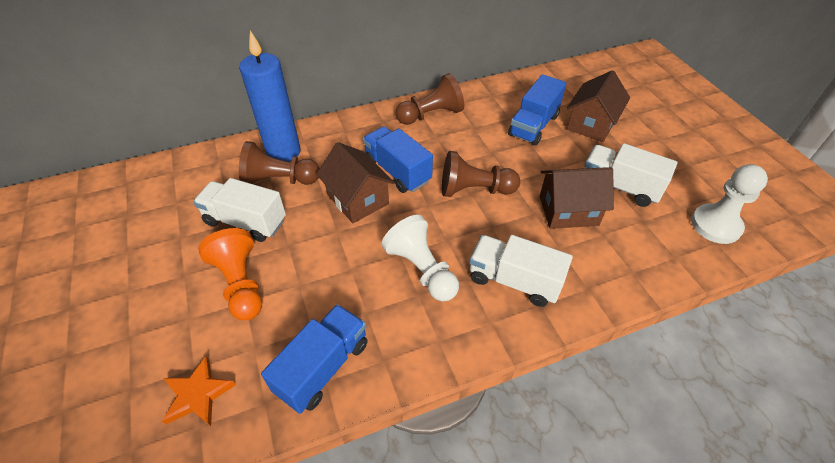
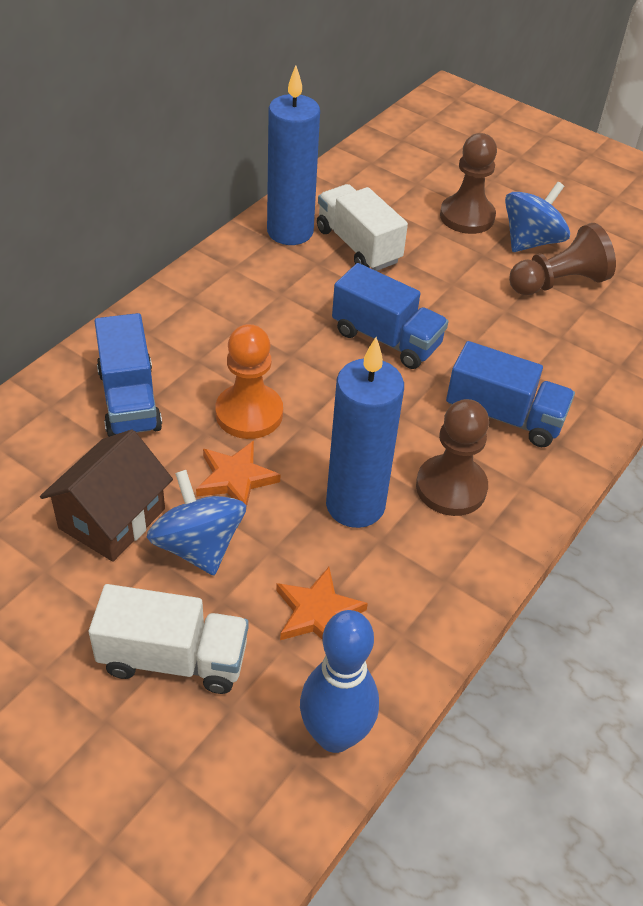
blue bowling pin: 0 -> 1
blue candle: 1 -> 2
blue spinning top: 0 -> 2
brown house: 3 -> 1
orange star: 1 -> 2
white pawn: 2 -> 0
white truck: 3 -> 2

